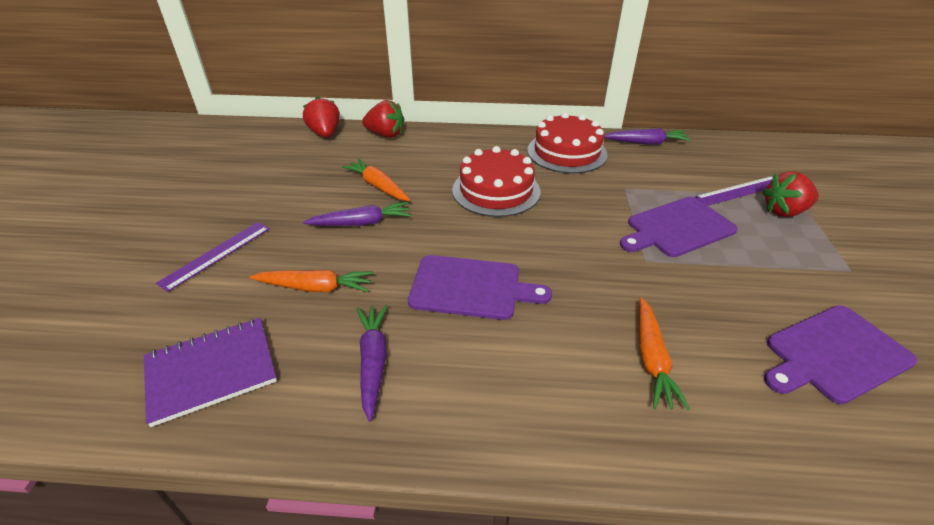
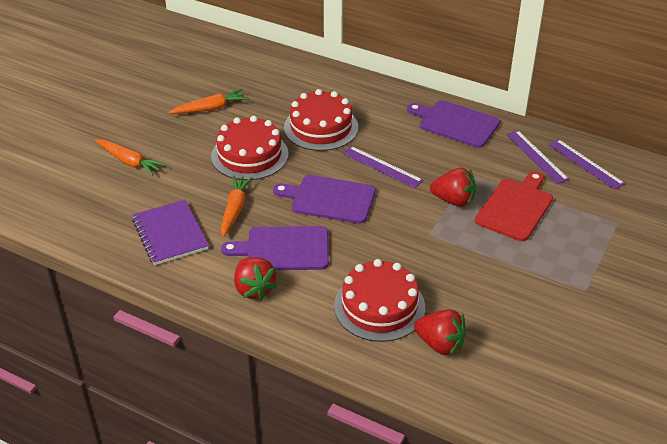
purple carrot: 3 -> 0
purple ruler: 2 -> 3
red cake: 2 -> 3
red cutting board: 0 -> 1

